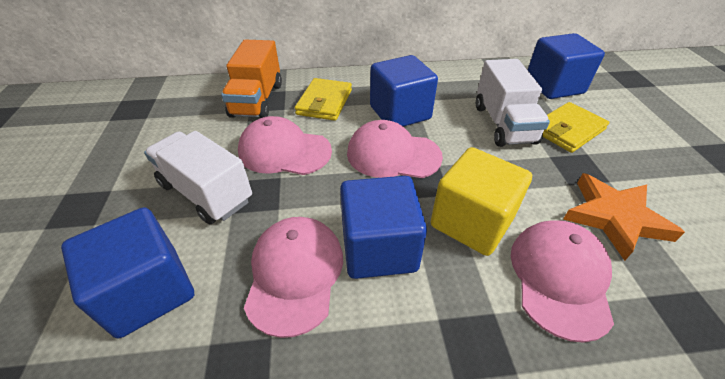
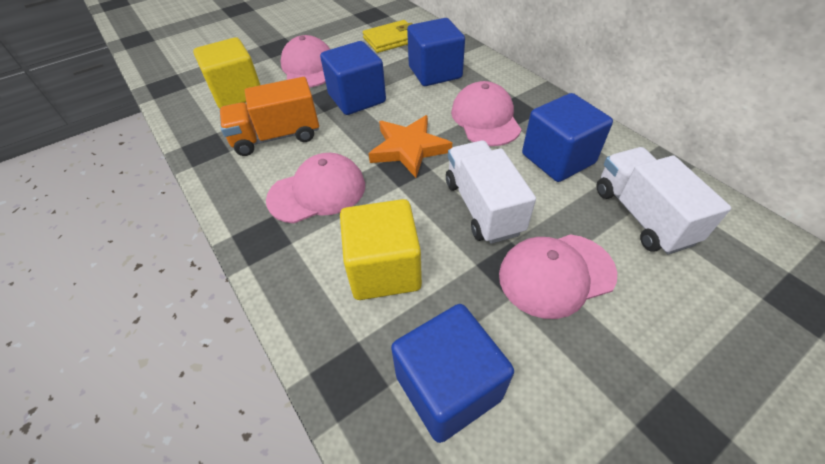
yellow cube: 1 -> 2
yellow wallet: 2 -> 1

